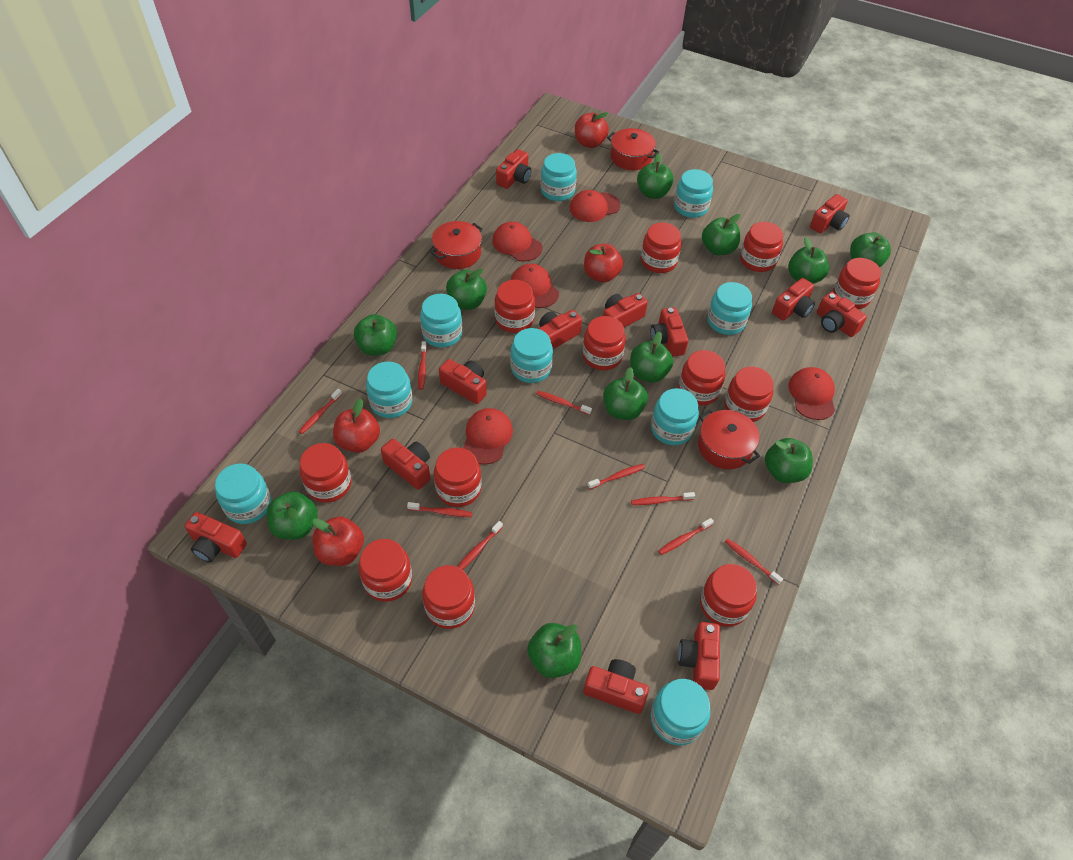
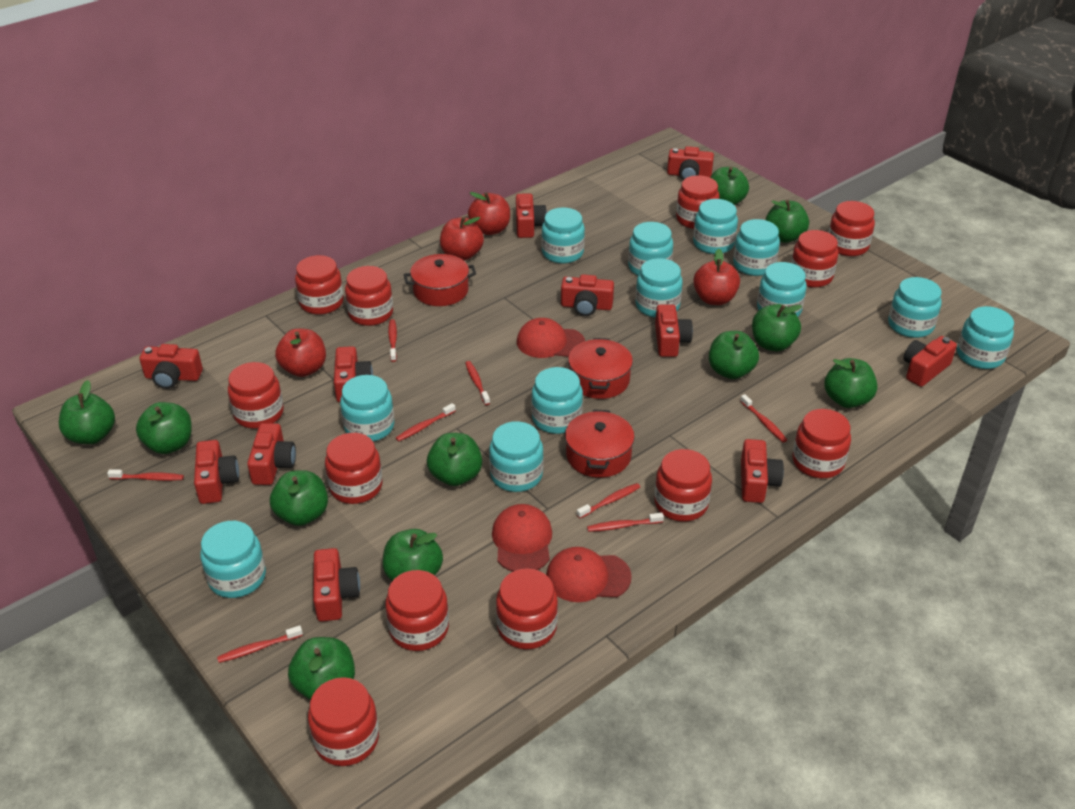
red camera: 12 -> 11
red cap: 5 -> 3
red toothbrush: 9 -> 8
turquoise jar: 9 -> 12

